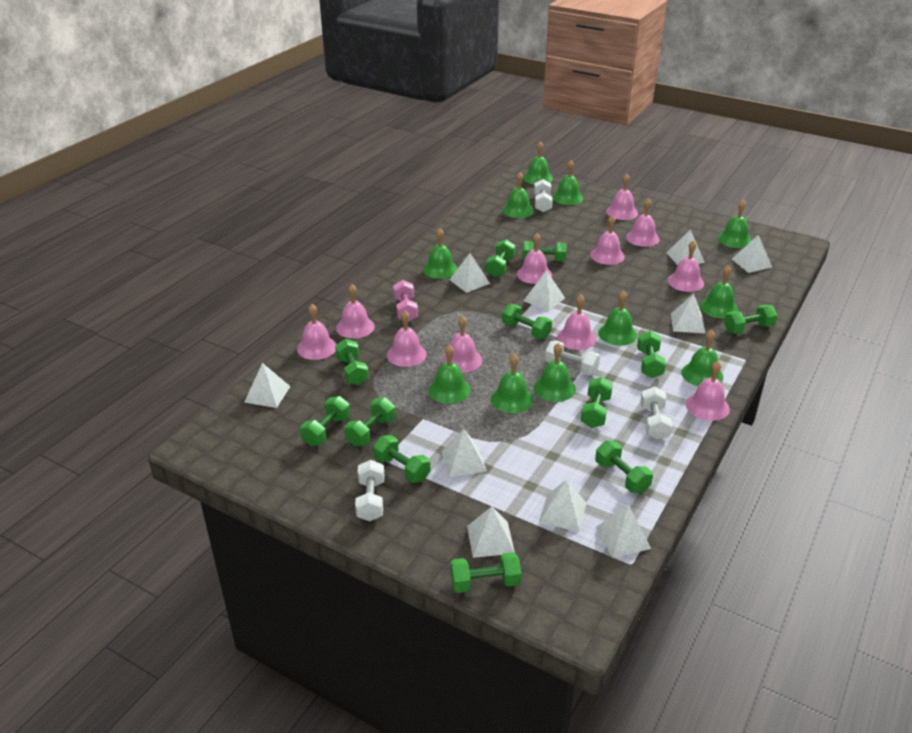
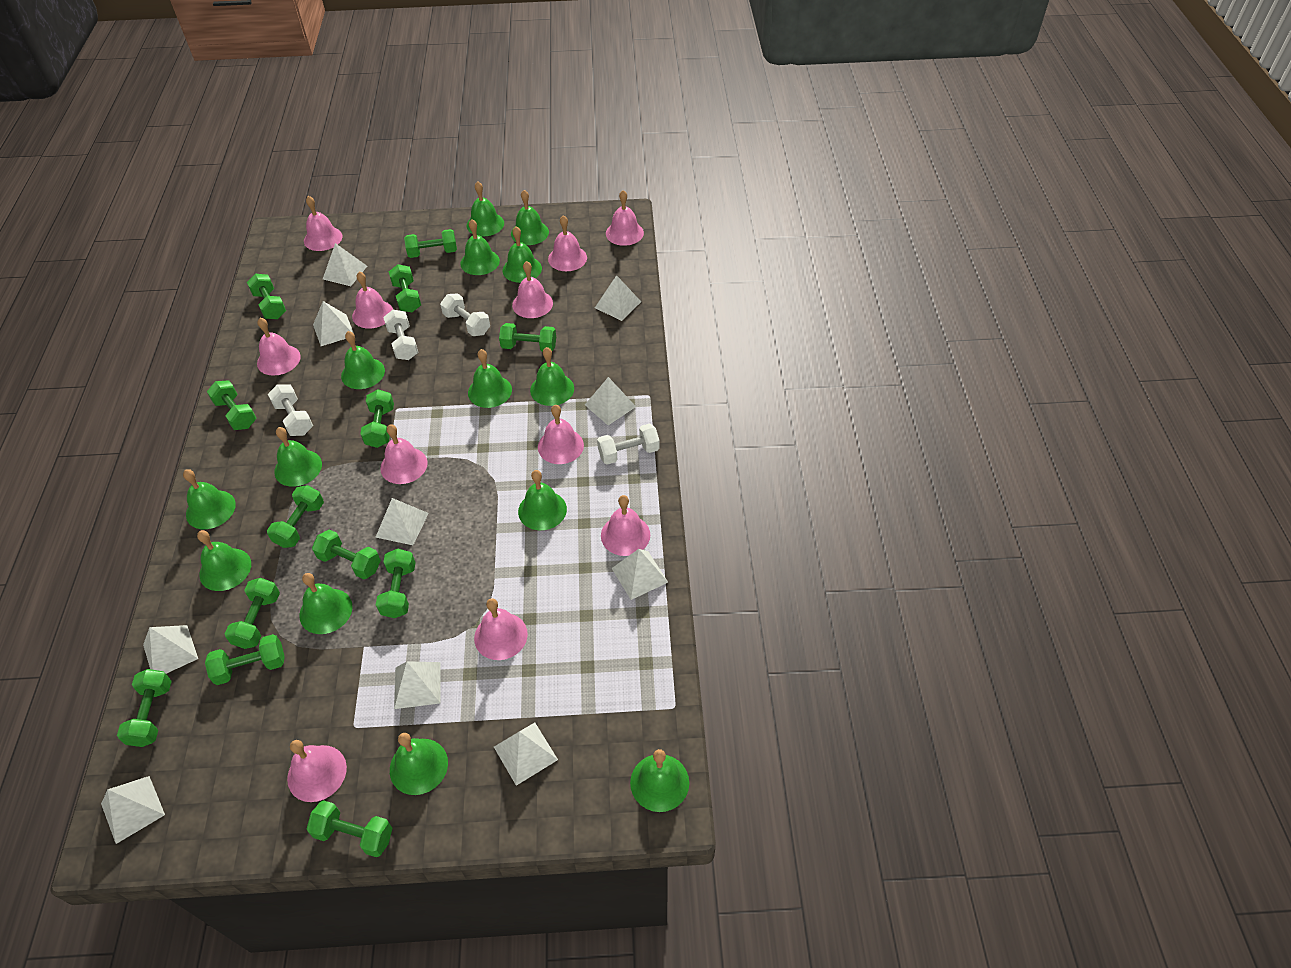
green bell: 11 -> 14
green dumbbell: 12 -> 13
pink dumbbell: 1 -> 0

